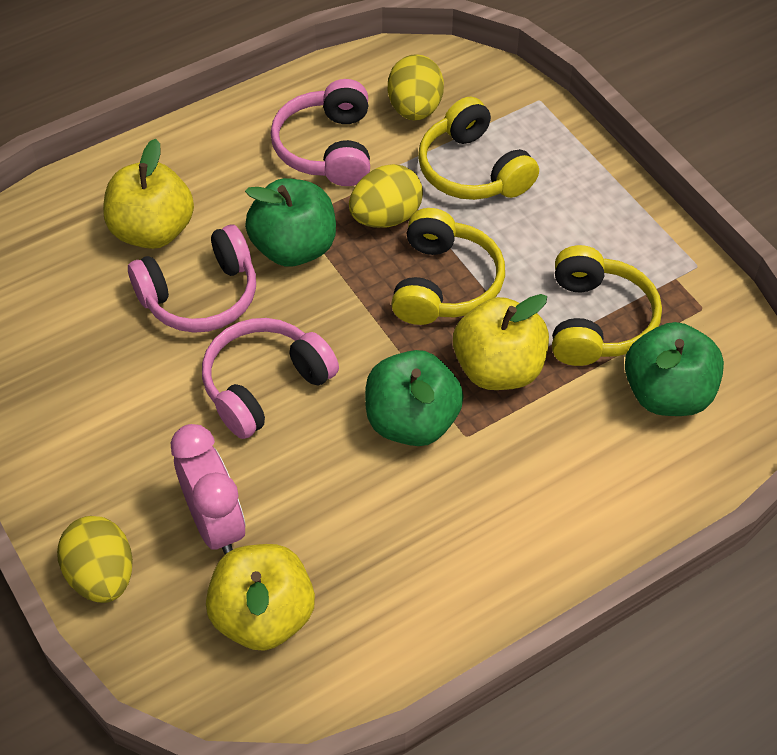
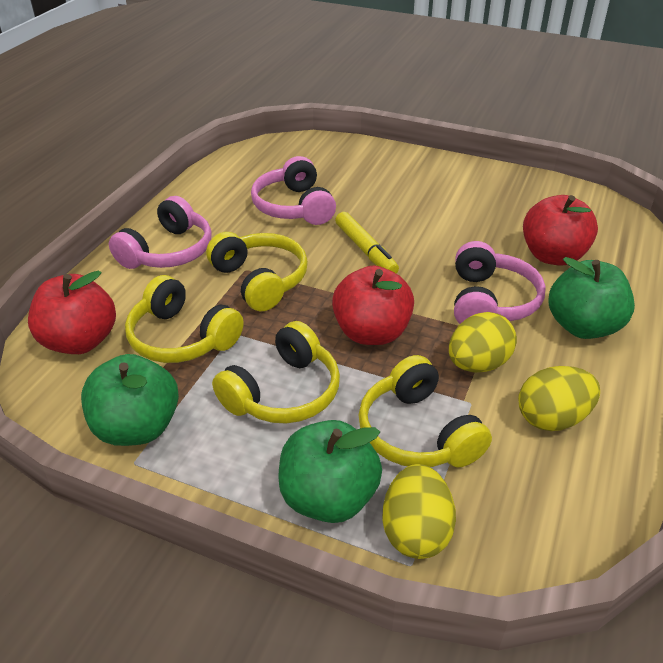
pink clock: 1 -> 0
red apple: 0 -> 3
yellow apple: 3 -> 0
yellow headphones: 3 -> 4
yellow marker: 0 -> 1

